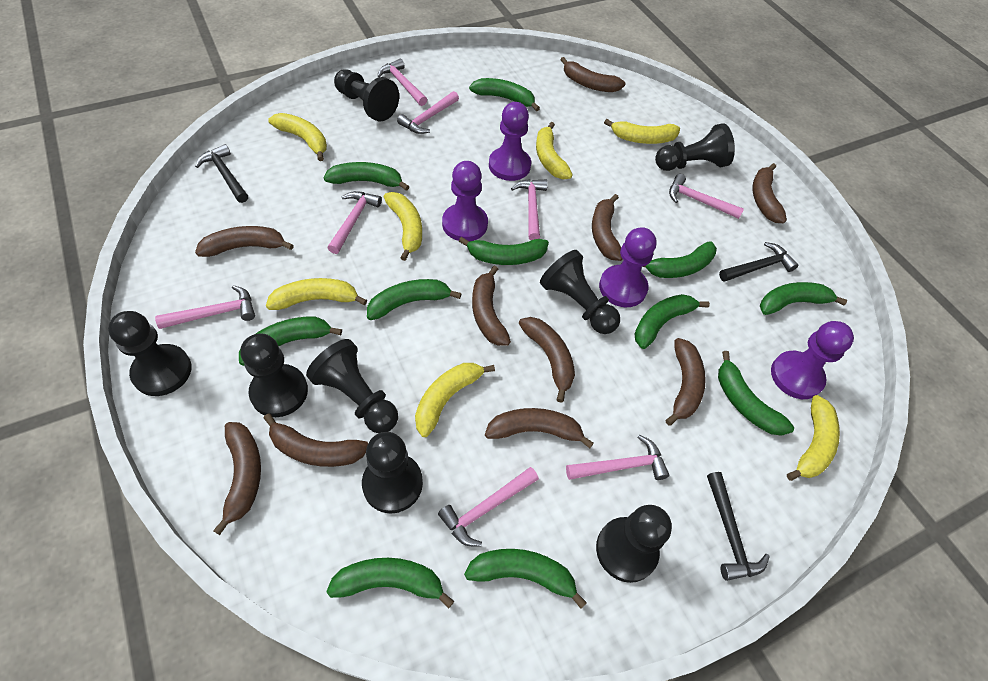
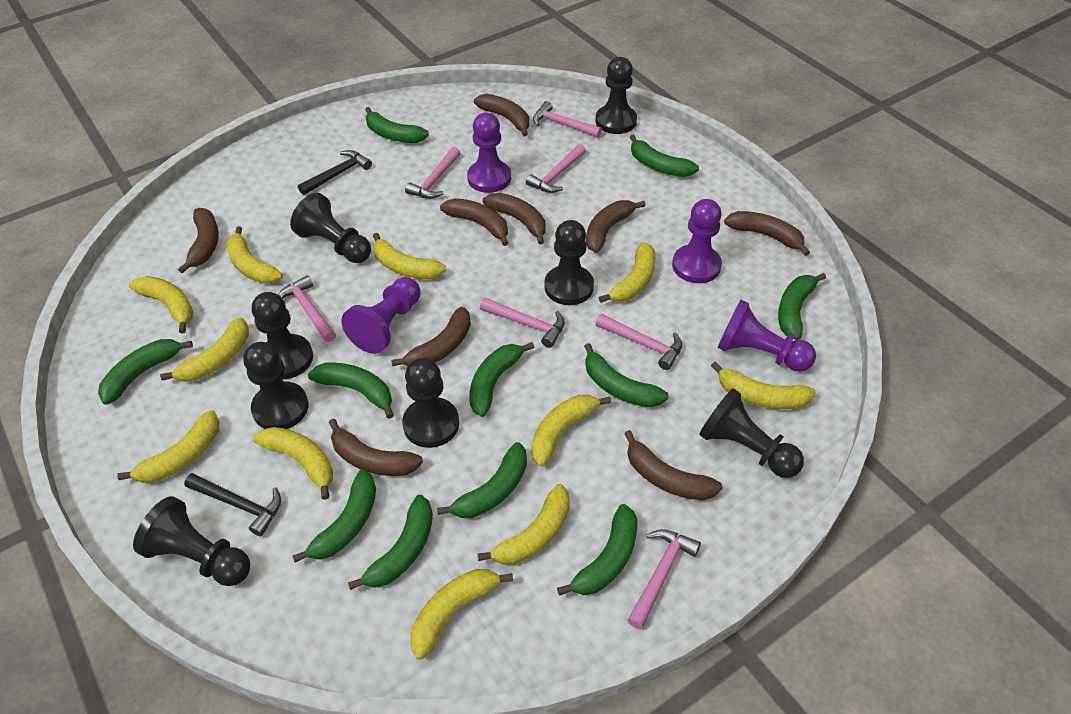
black hammer: 3 -> 2
brown banana: 10 -> 9
pink hammer: 8 -> 7
yellow banana: 7 -> 11

